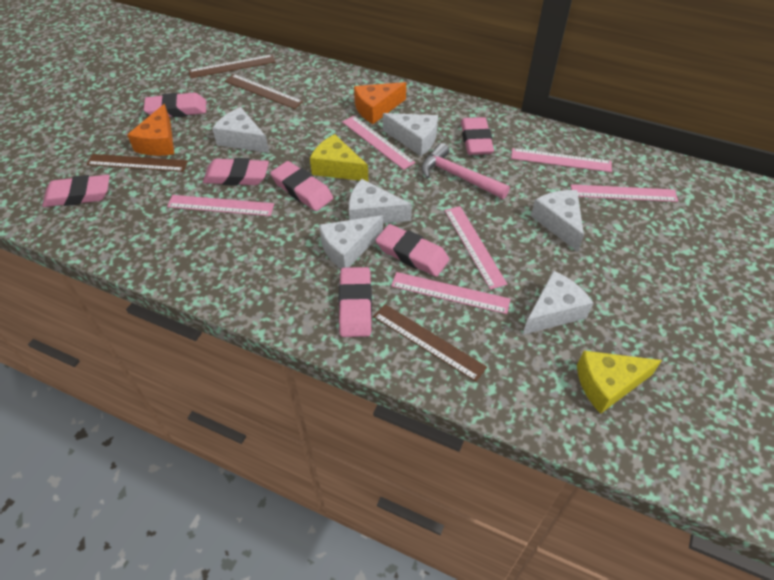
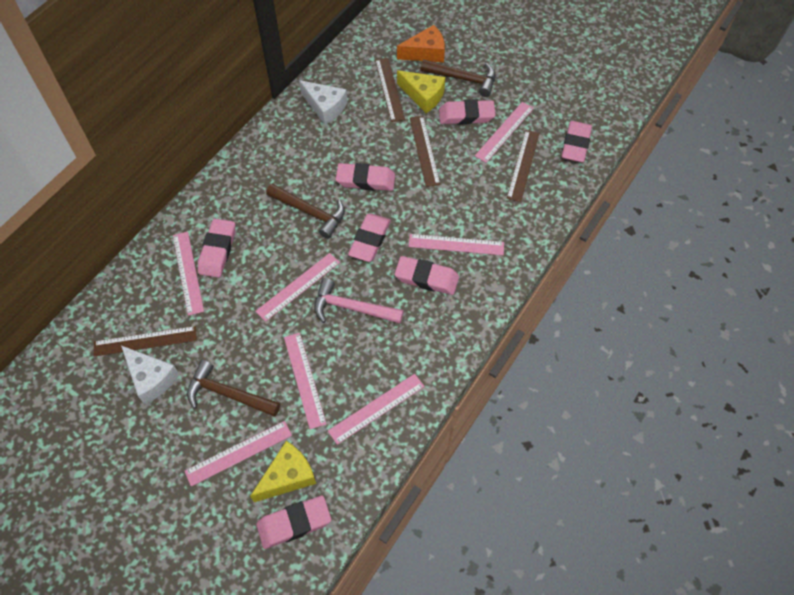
brown hammer: 0 -> 3
orange cheese: 2 -> 1
pink ruler: 6 -> 7
white cheese: 6 -> 2

